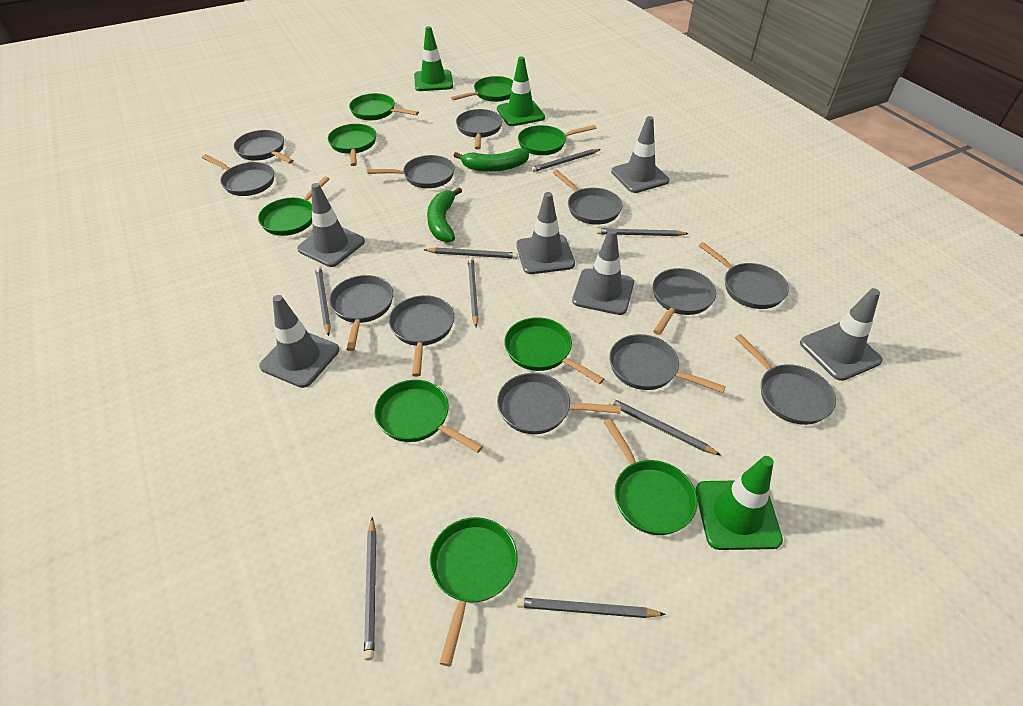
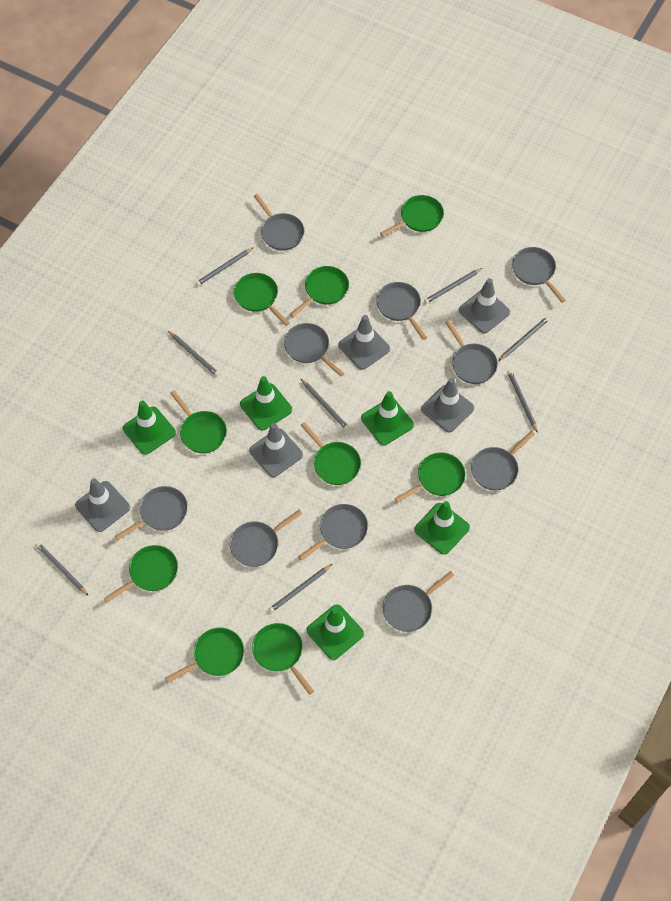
green banana: 2 -> 0
green traffic cone: 3 -> 5
grey pan: 12 -> 10
grey traffic cone: 6 -> 5

